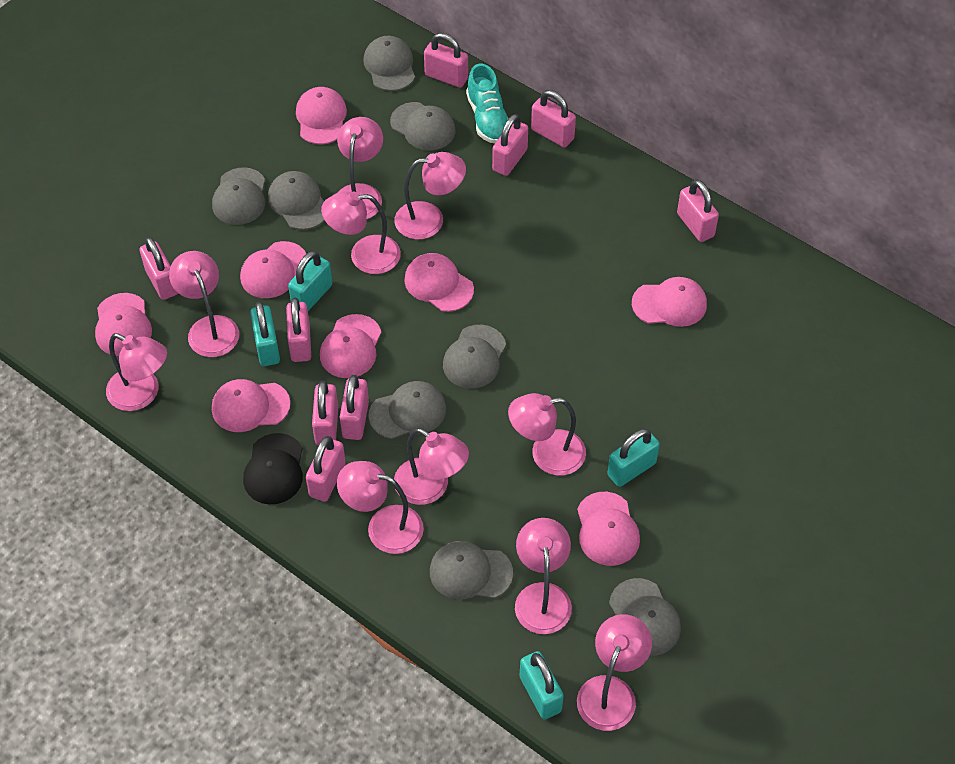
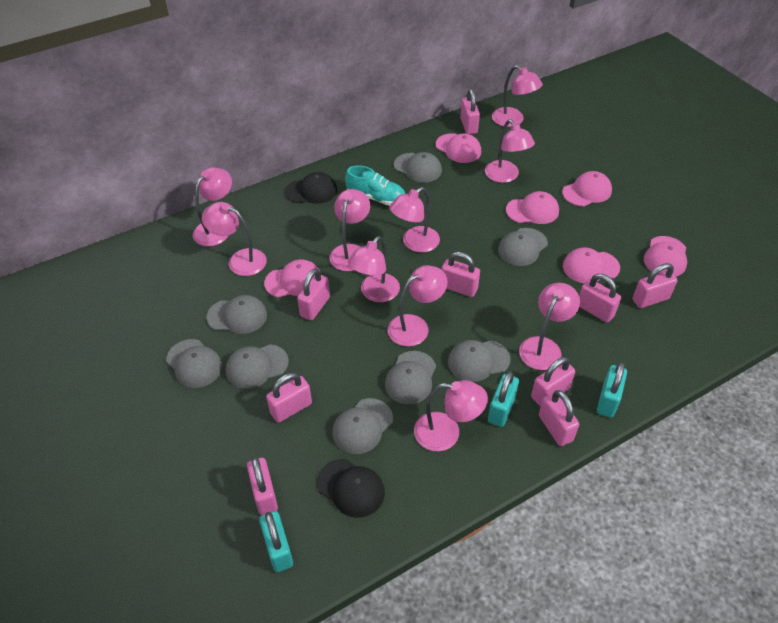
black cap: 1 -> 2
pink cap: 8 -> 6
turquoise padlock: 4 -> 3

